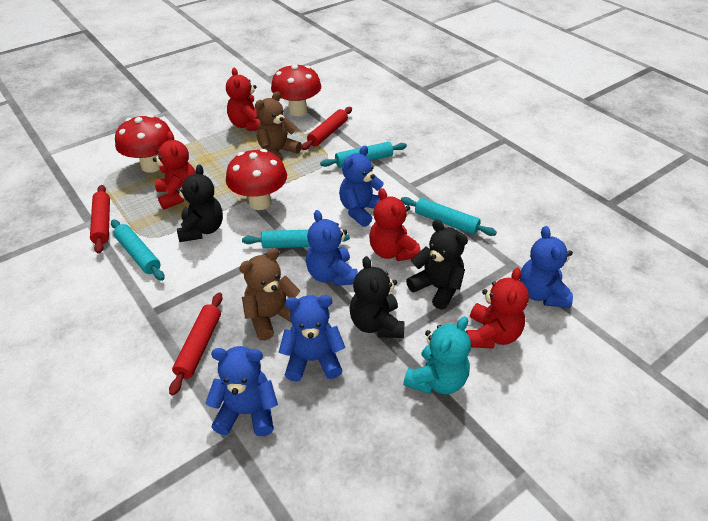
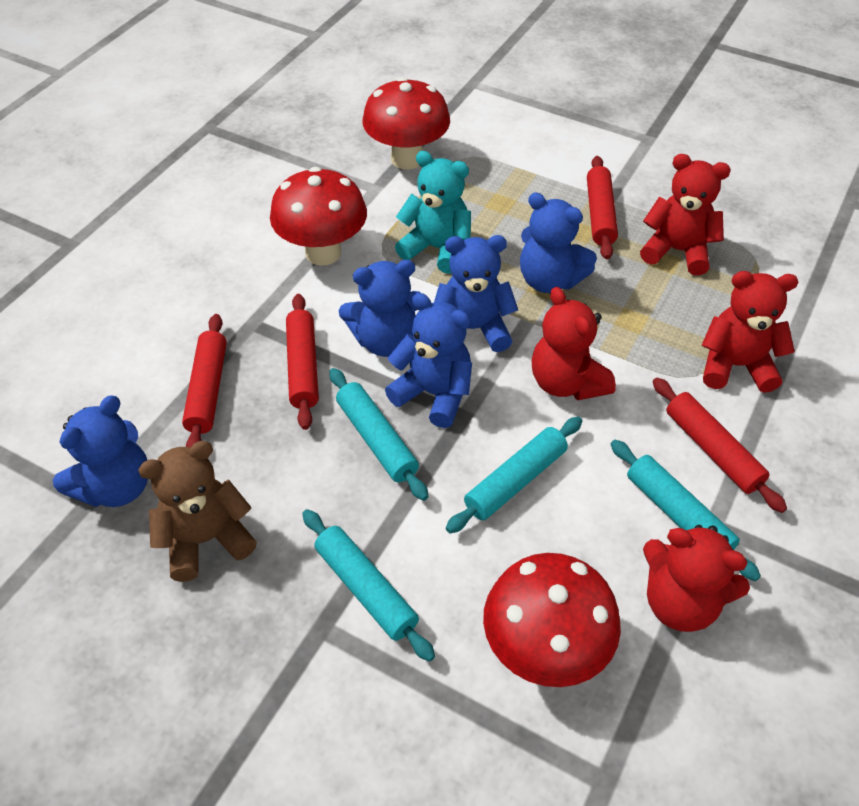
black teddy bear: 3 -> 0
brown teddy bear: 2 -> 1
red rolling pin: 3 -> 4

